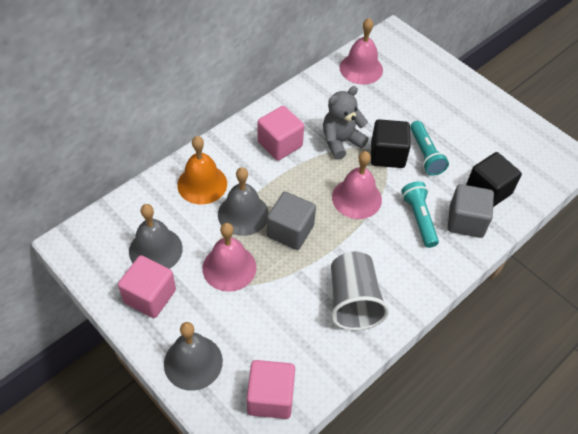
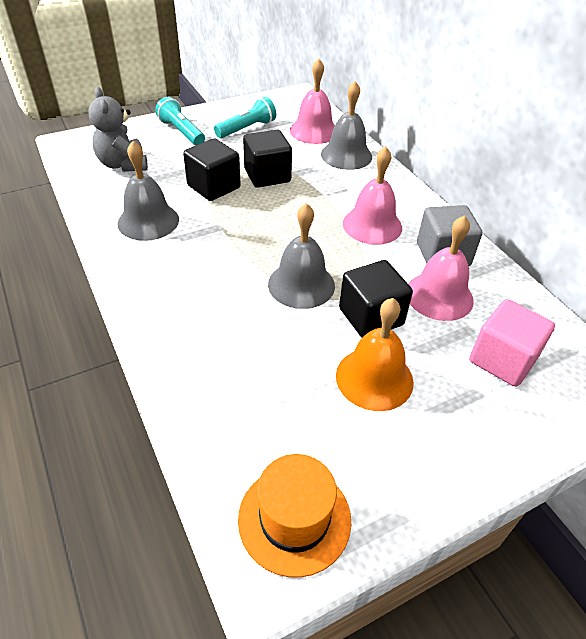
black cube: 2 -> 3
grey cube: 2 -> 1
grey cup: 1 -> 0
orange hat: 0 -> 1
pink cube: 3 -> 1

